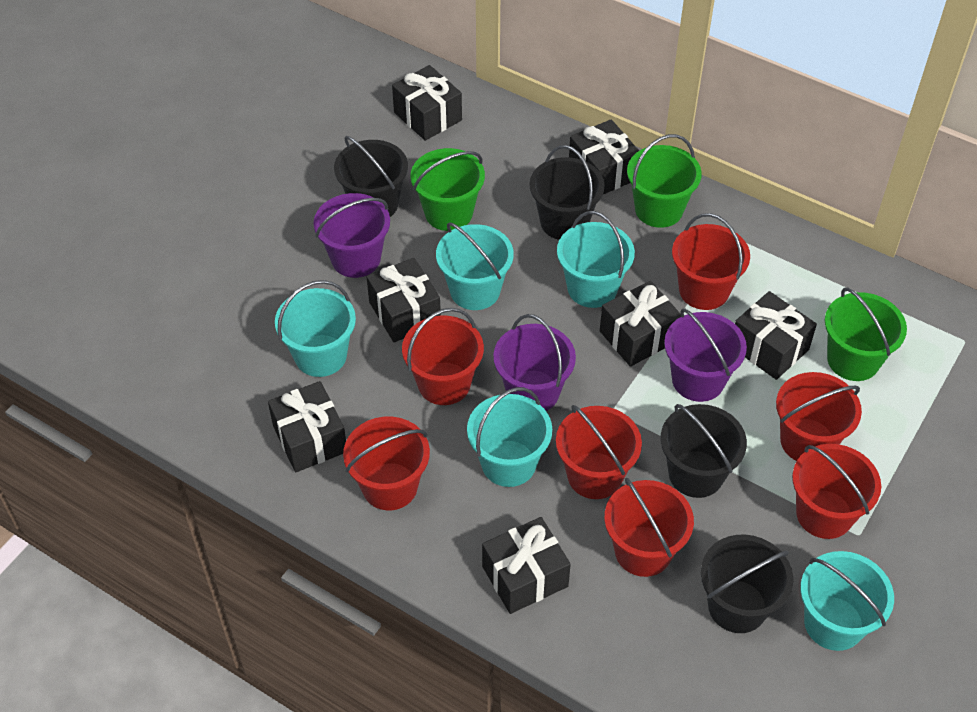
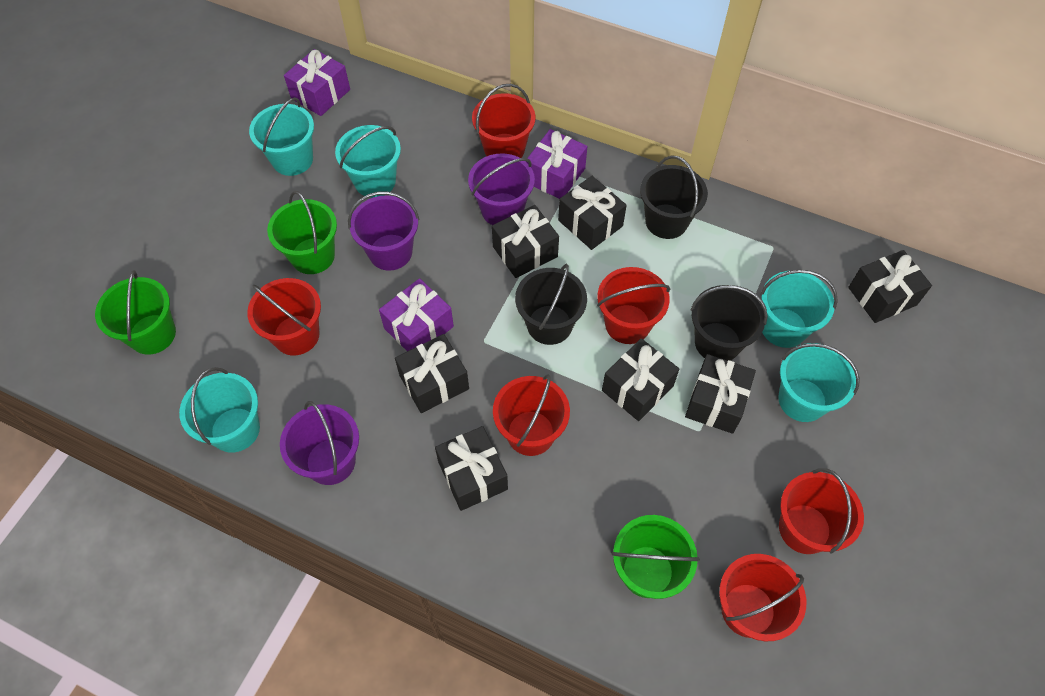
black bucket: 4 -> 3
purple gift: 0 -> 3
red bucket: 7 -> 6

